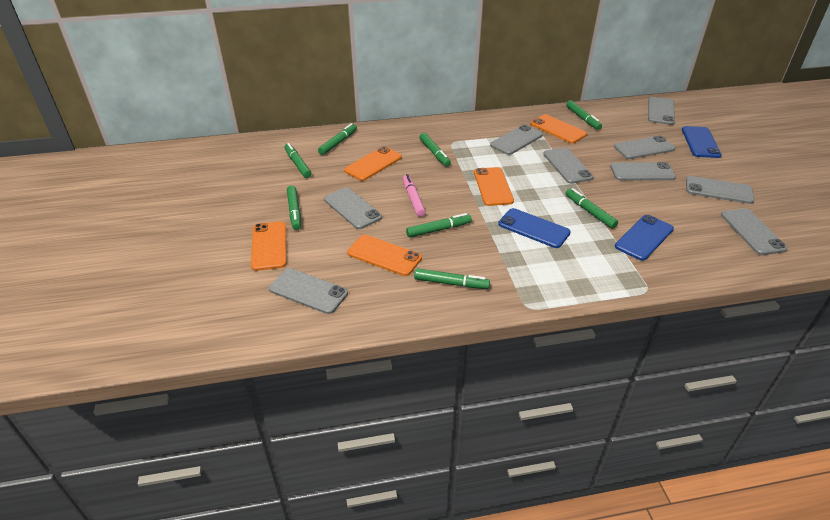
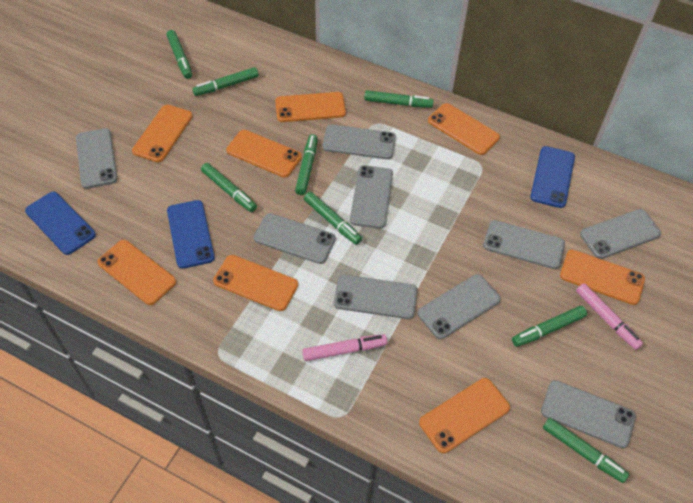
orange phone: 5 -> 8
pink marker: 1 -> 2

